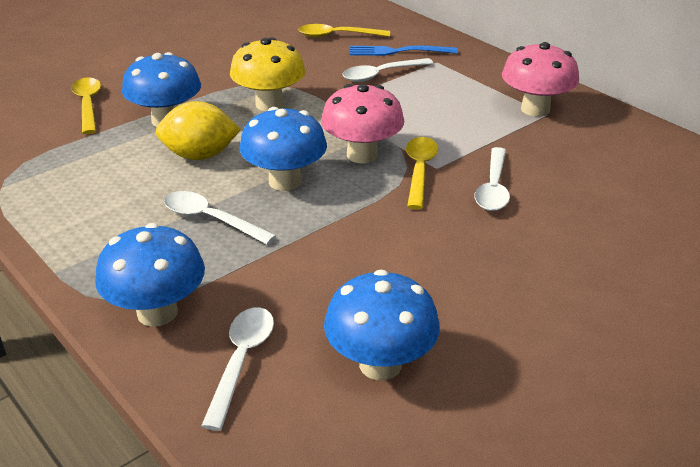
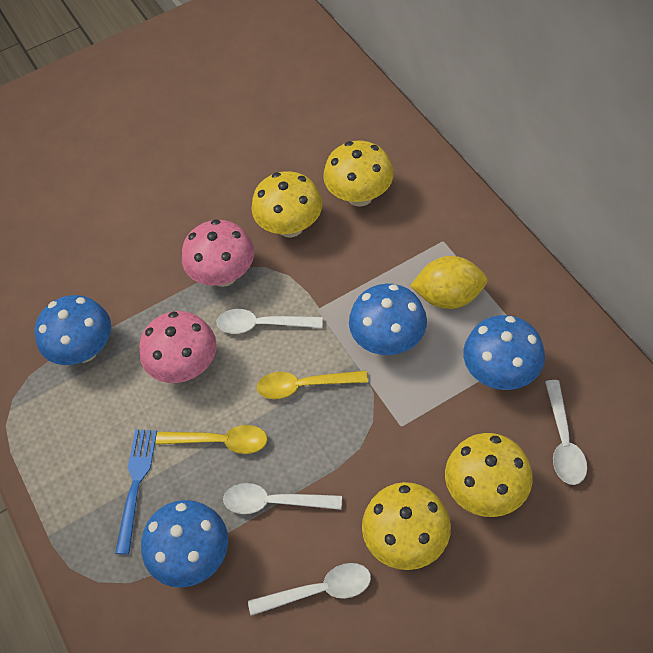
yellow mushroom: 1 -> 4
yellow spoon: 3 -> 2

